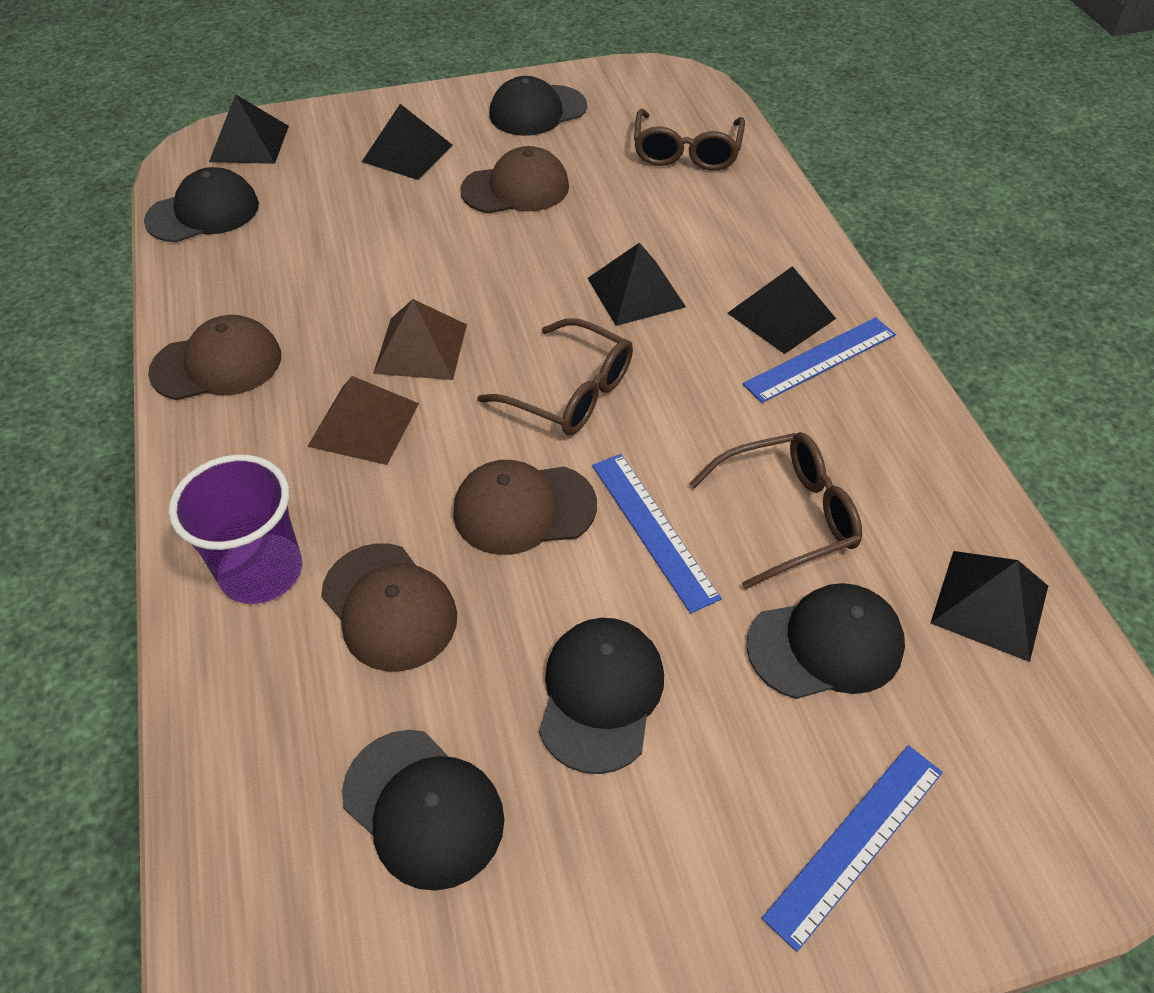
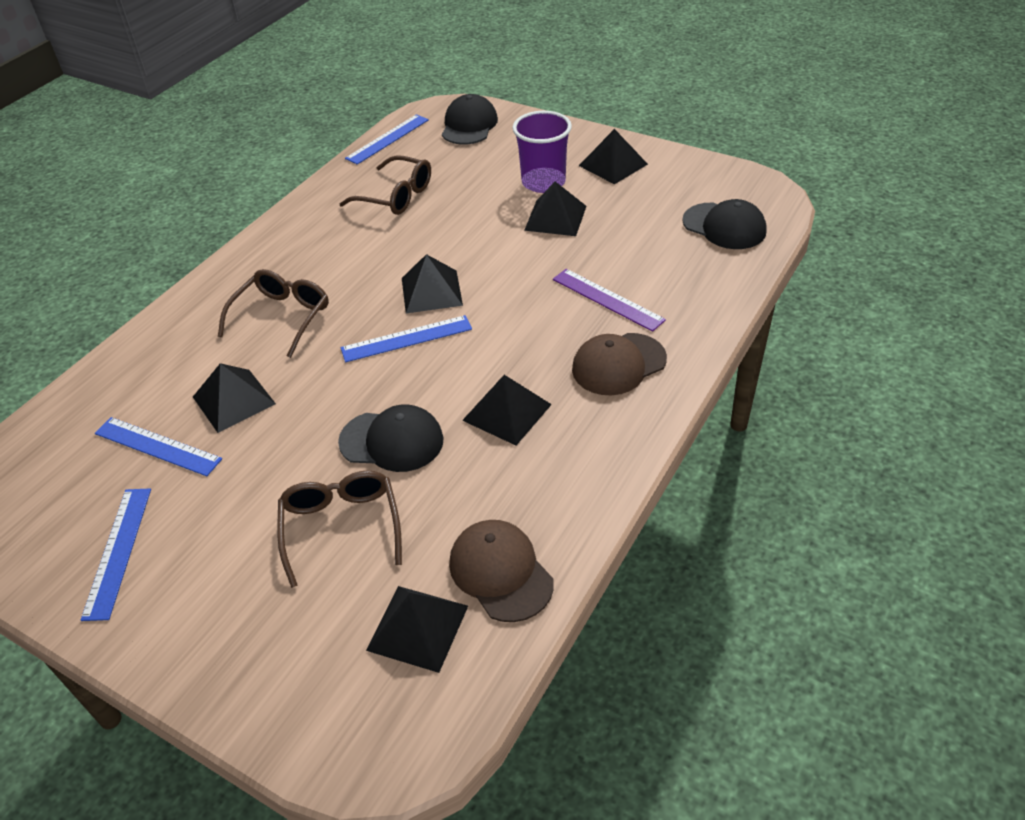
black cap: 5 -> 3
black pyramid: 5 -> 6
blue ruler: 3 -> 4
brown cap: 4 -> 2
brown pyramid: 2 -> 0
purple ruler: 0 -> 1

